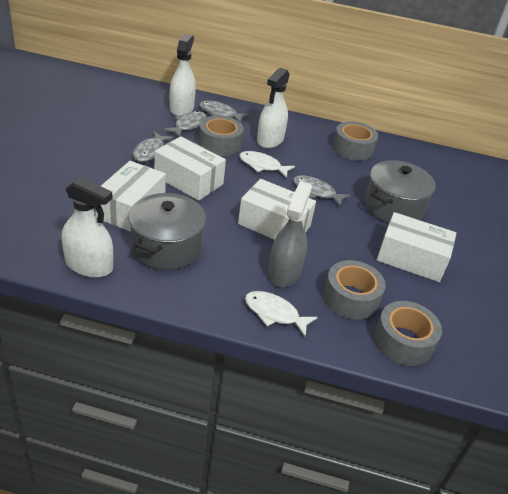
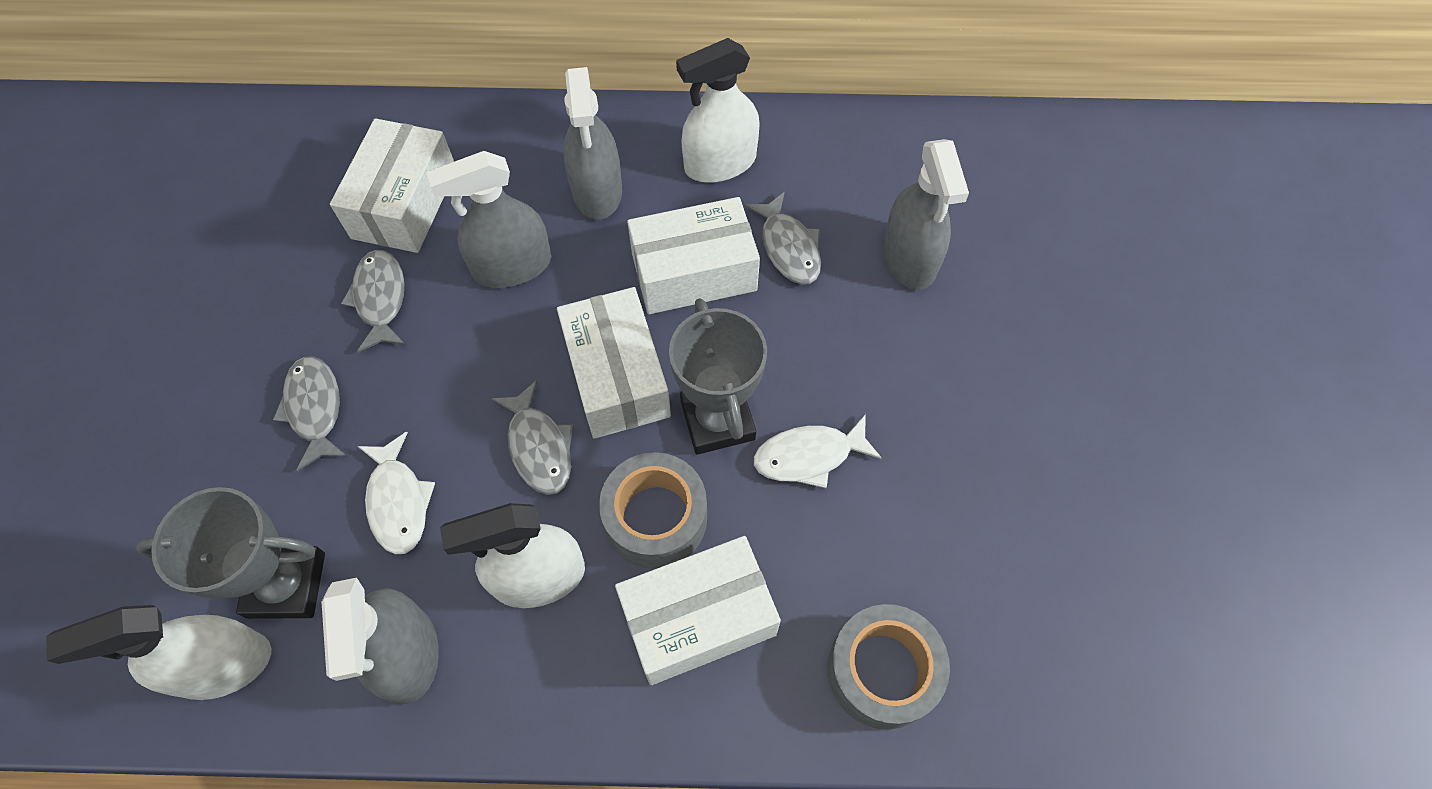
grey pot: 2 -> 0
grey spray bottle: 1 -> 4
grey tape: 4 -> 2
grey trophy: 0 -> 2

